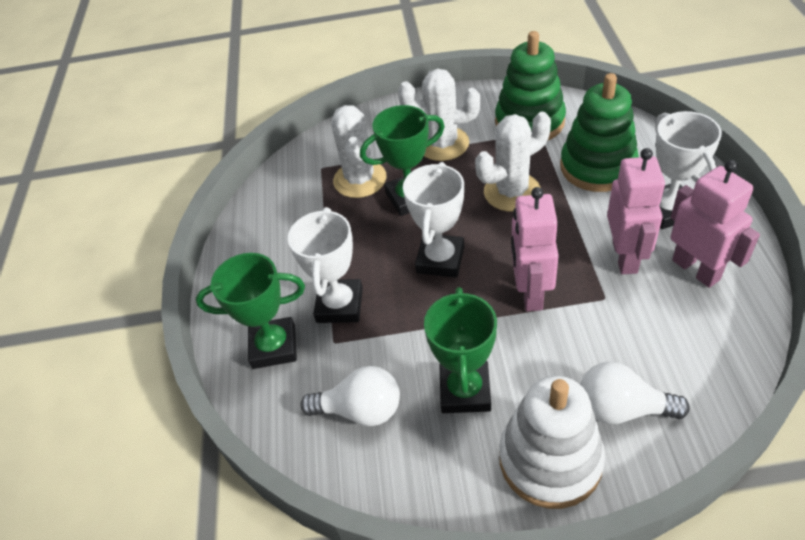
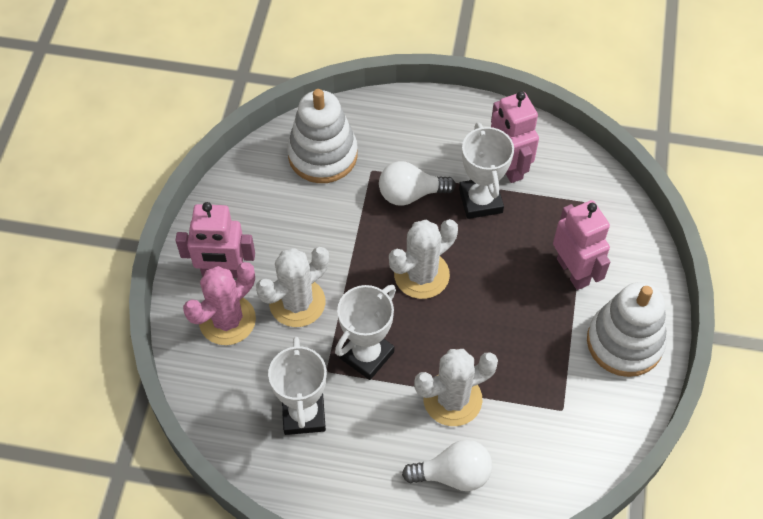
green stacking toy: 2 -> 0
green trophy: 3 -> 0
pink cactus: 0 -> 1
white stacking toy: 1 -> 2

